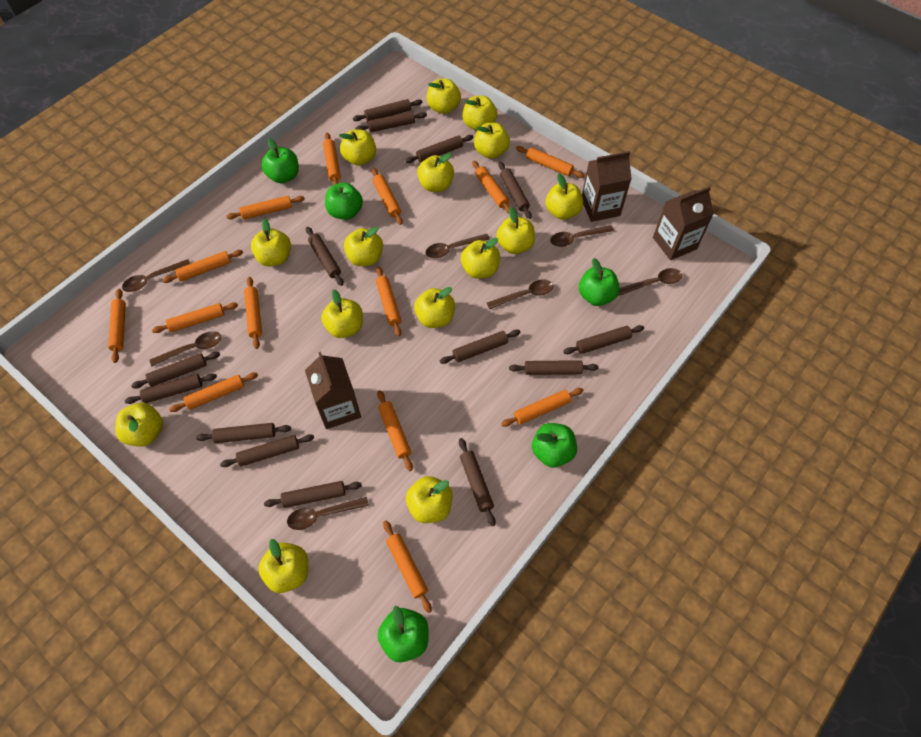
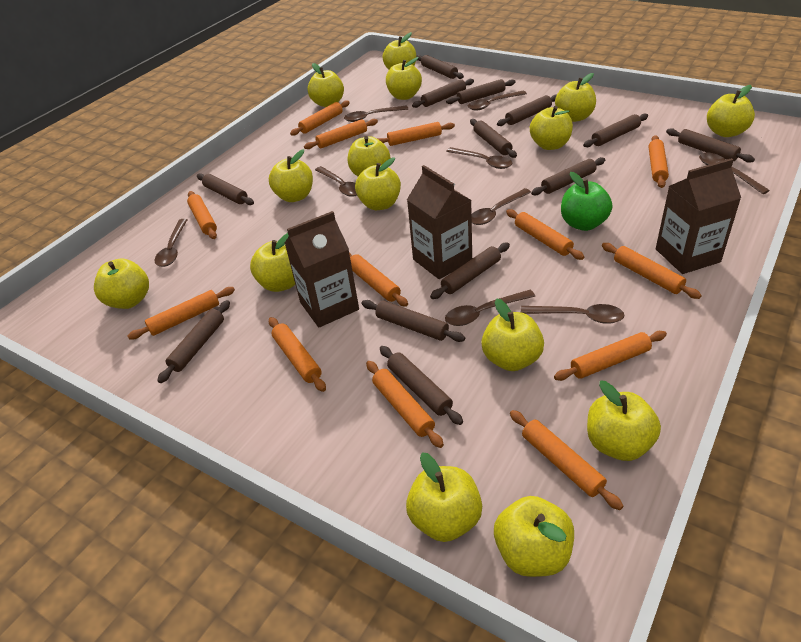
brown rolling pin: 14 -> 13
brown spoon: 7 -> 9
green apple: 5 -> 1
orange rolling pin: 14 -> 13

